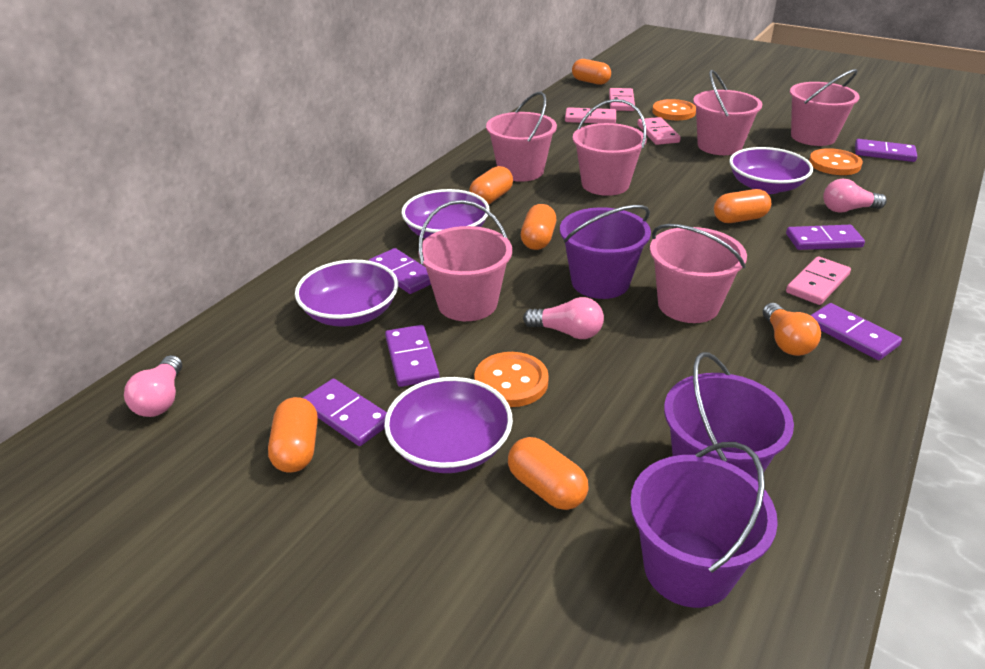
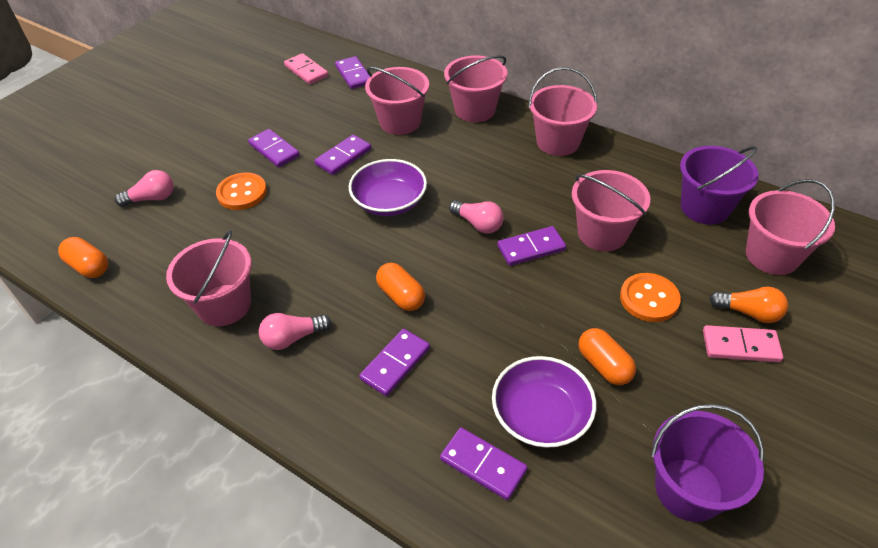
orange button: 3 -> 2
orange capsule: 6 -> 3
pink domino: 4 -> 2
purple bowl: 4 -> 2
purple bucket: 3 -> 2

